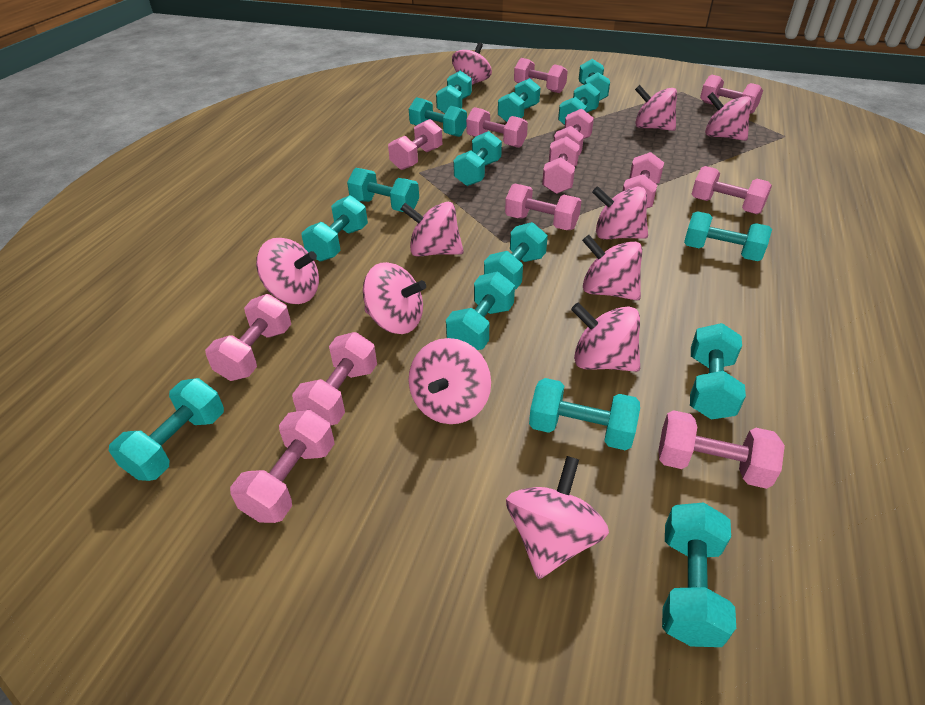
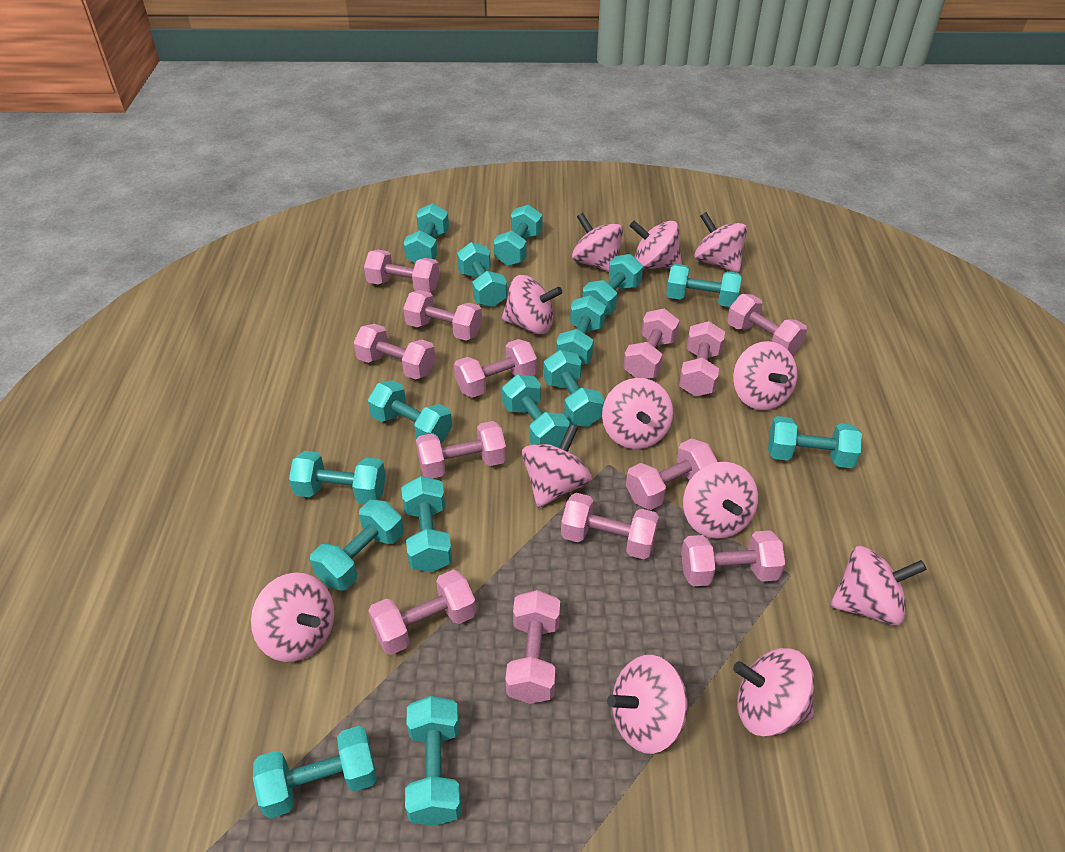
pink spinning top: 11 -> 12

